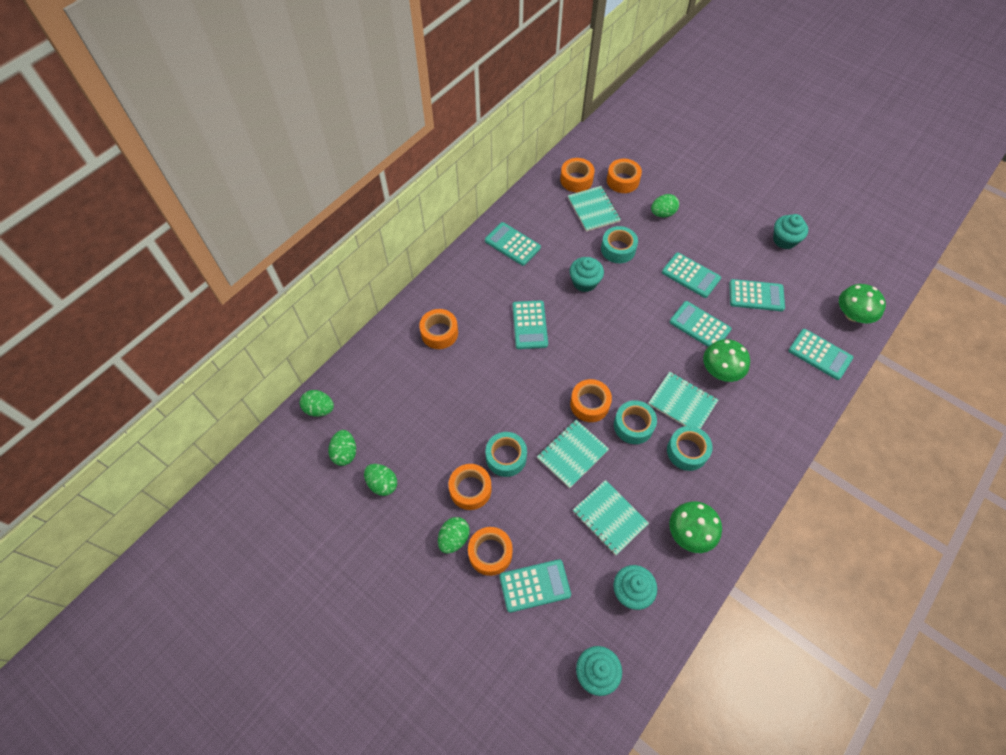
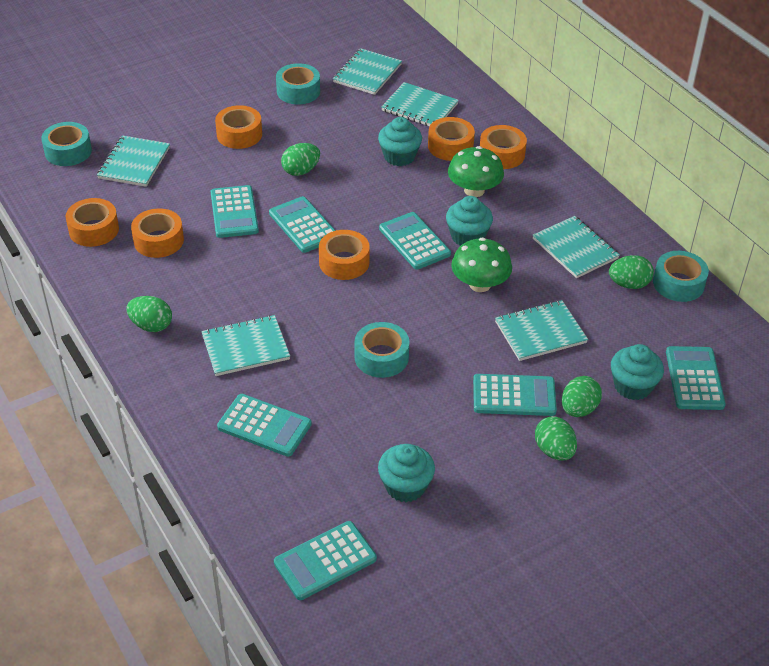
green mushroom: 3 -> 2
turquoise notebook: 4 -> 6

